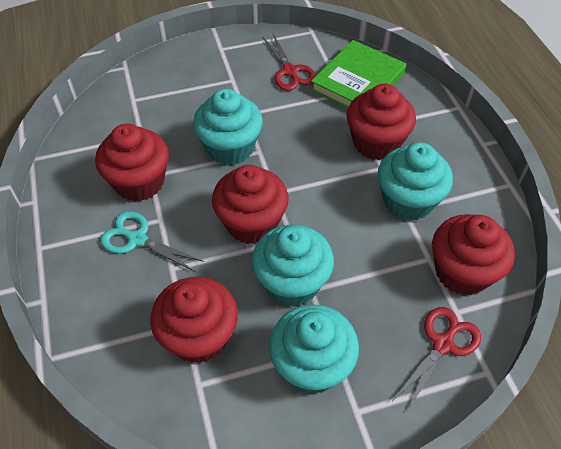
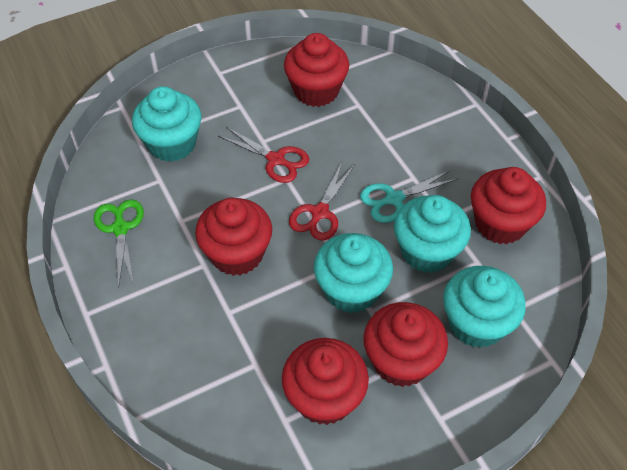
green book: 1 -> 0
green scissors: 0 -> 1

